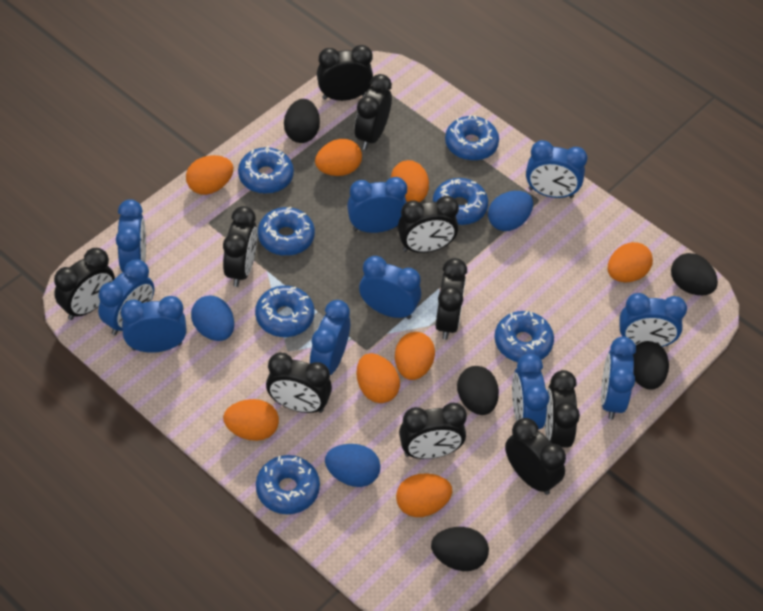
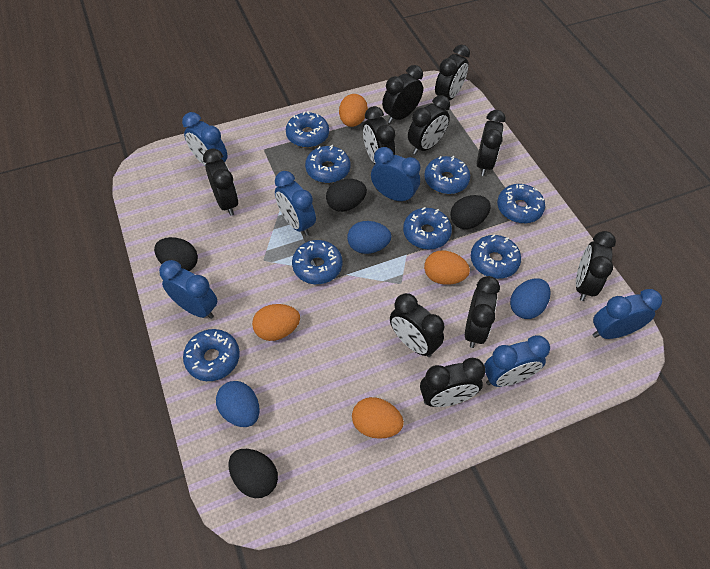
black egg: 5 -> 4
blue clock: 10 -> 6
blue donut: 7 -> 8
orange egg: 8 -> 4

